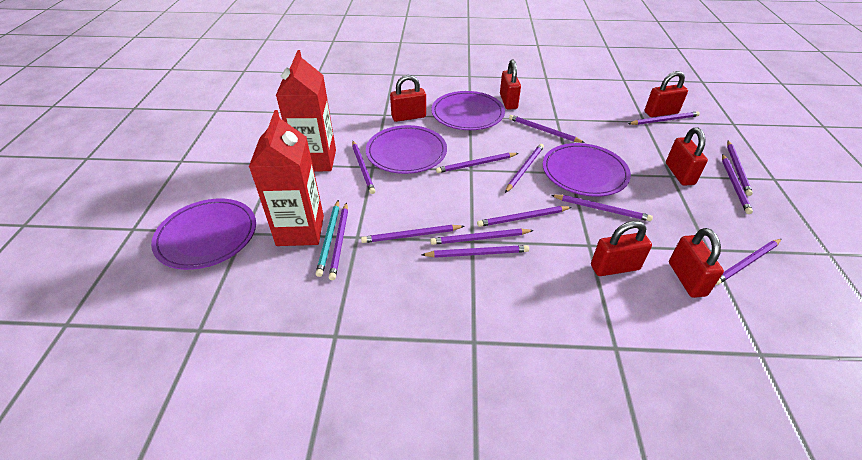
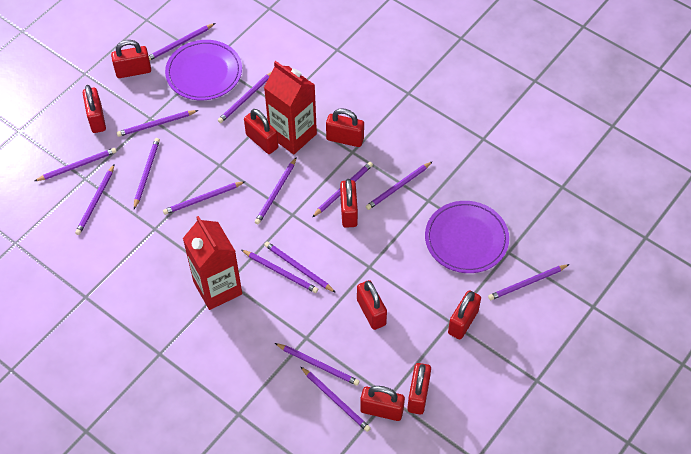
purple pencil: 14 -> 15
purple plate: 4 -> 2
red padlock: 6 -> 9
turquoise pencil: 1 -> 0

